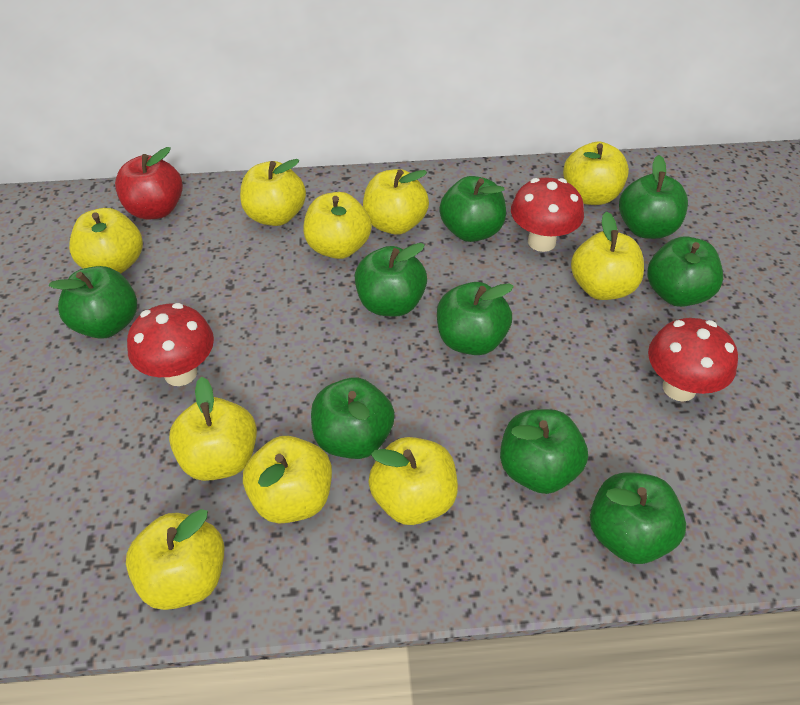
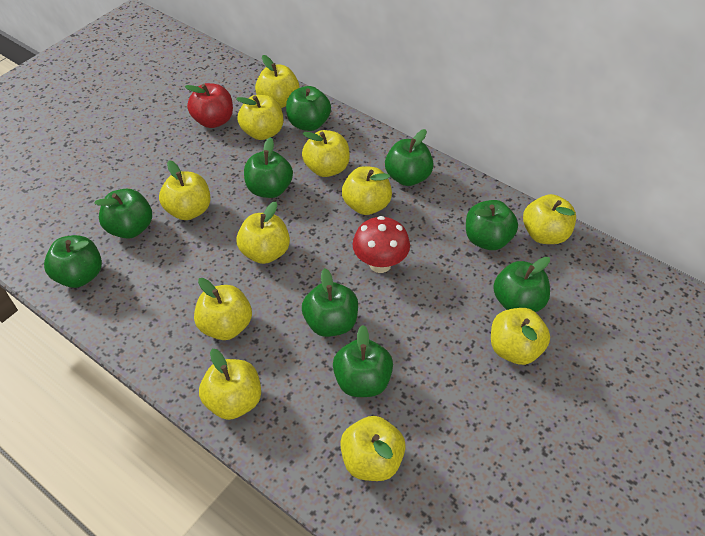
red mushroom: 3 -> 1
yellow apple: 10 -> 11

